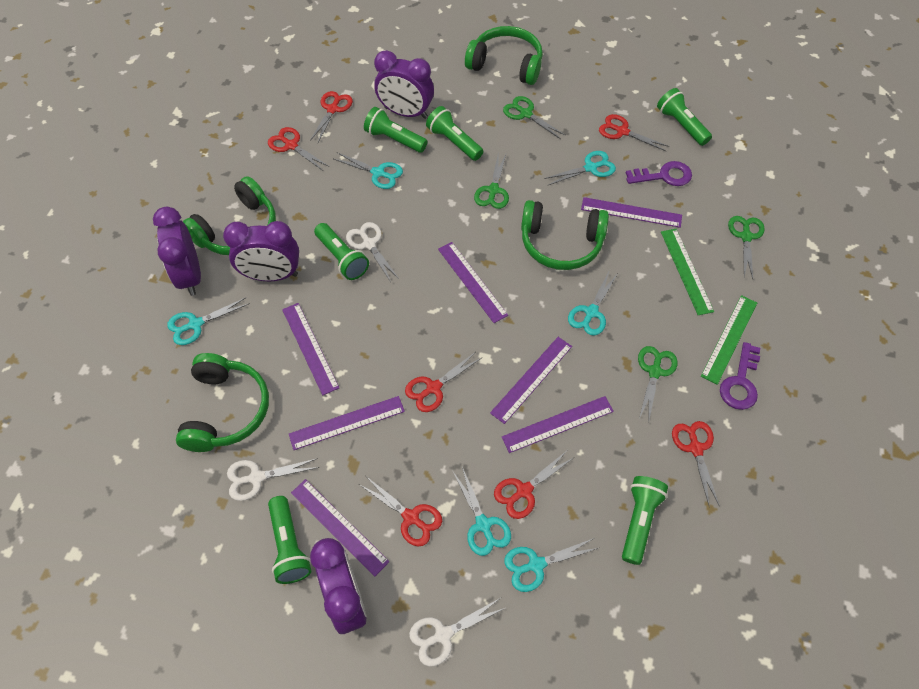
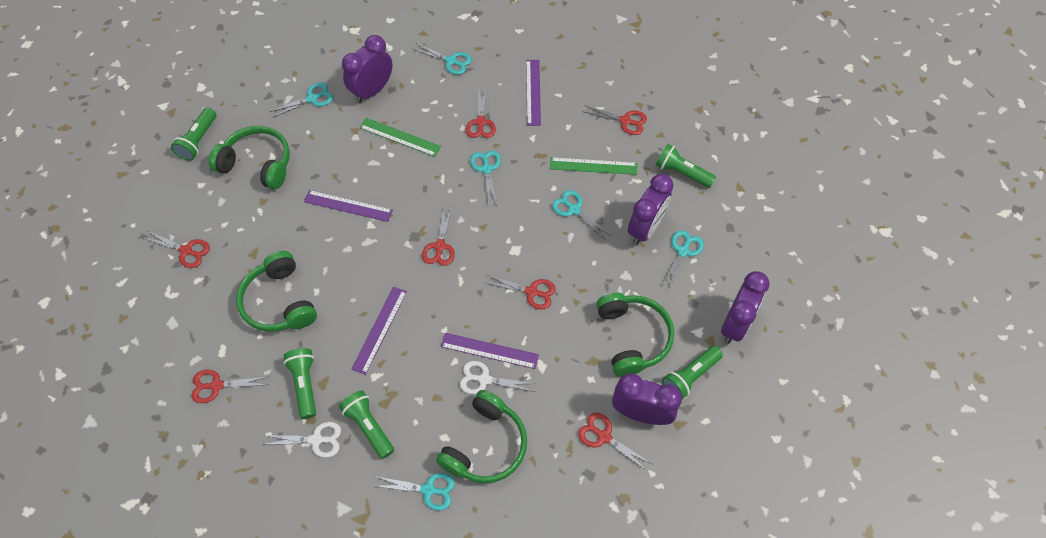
green flashlight: 6 -> 5
green scissors: 4 -> 0
purple key: 2 -> 0
purple ruler: 7 -> 4
white scissors: 3 -> 2

